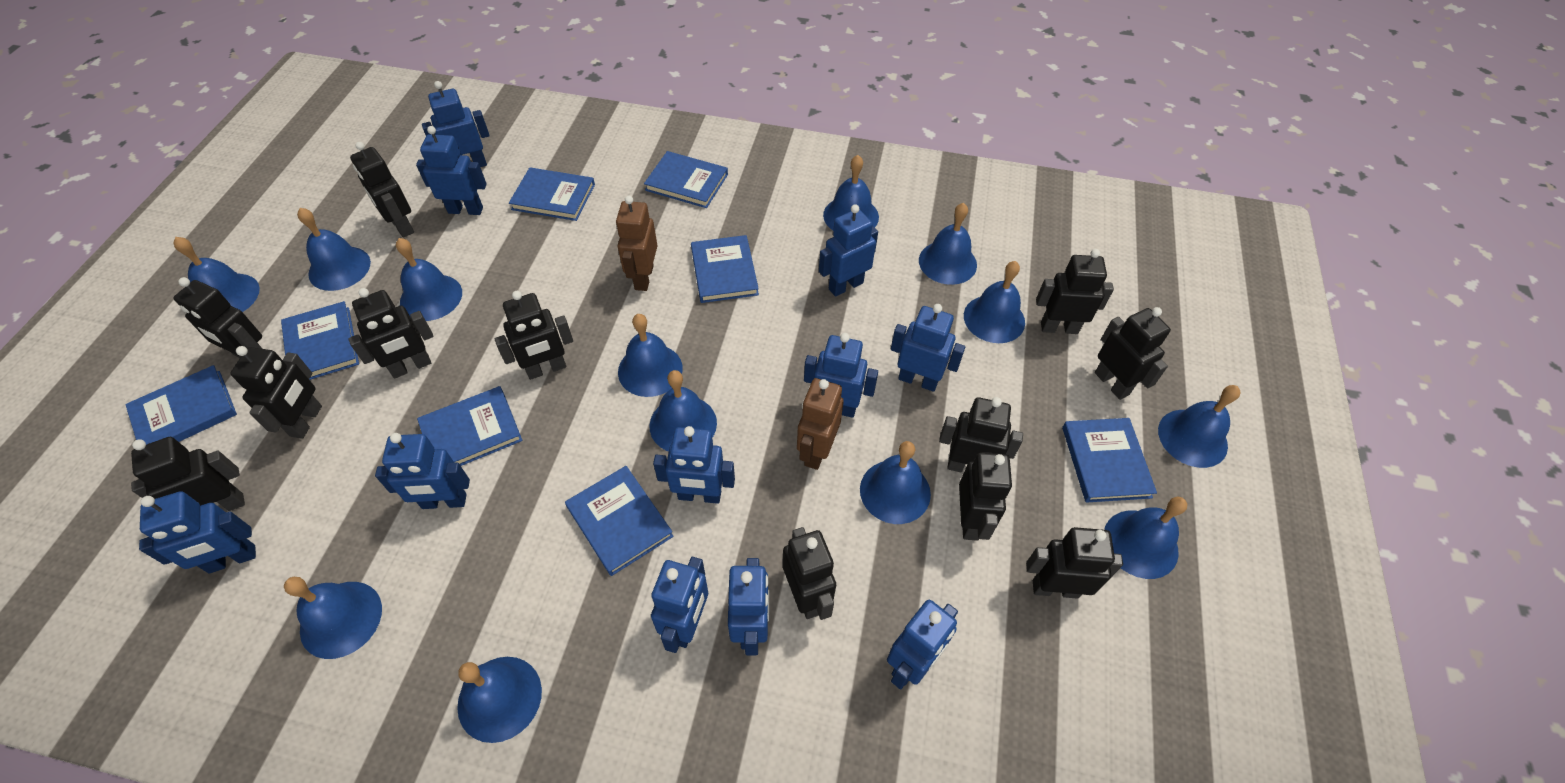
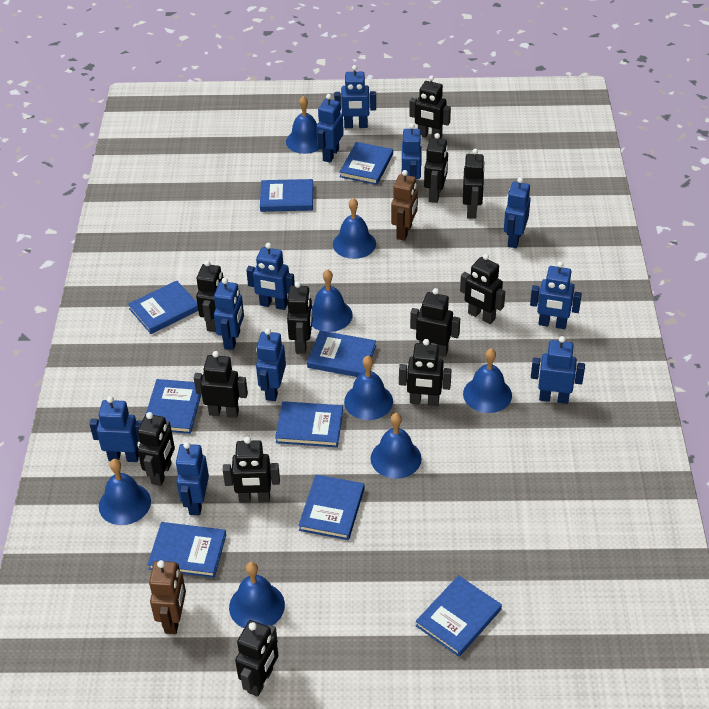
blue bell: 13 -> 8
blue book: 8 -> 9

